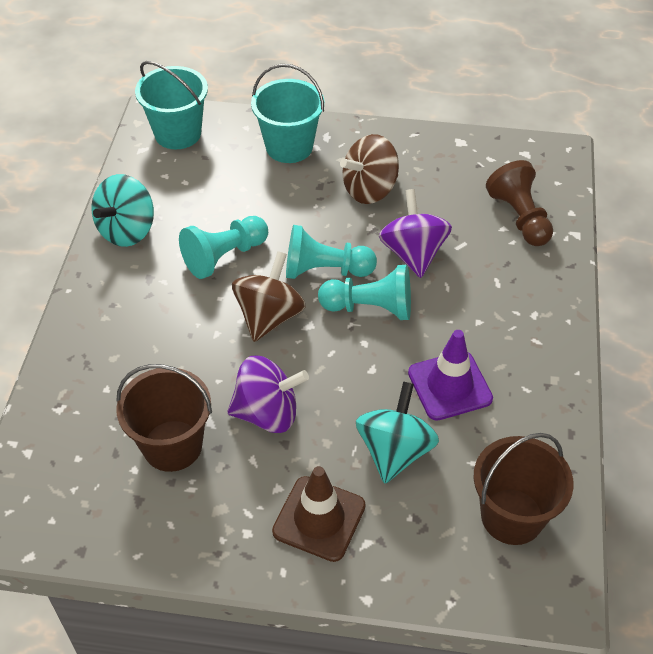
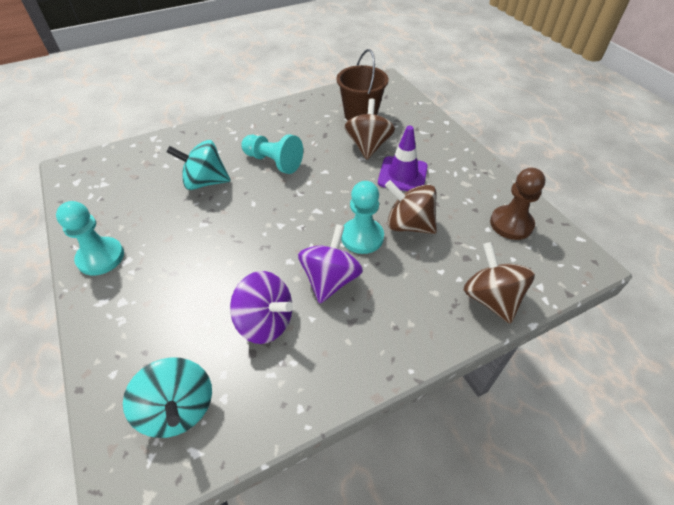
brown bucket: 2 -> 1
brown spinning top: 2 -> 3
brown traffic cone: 1 -> 0
turquoise bucket: 2 -> 0

